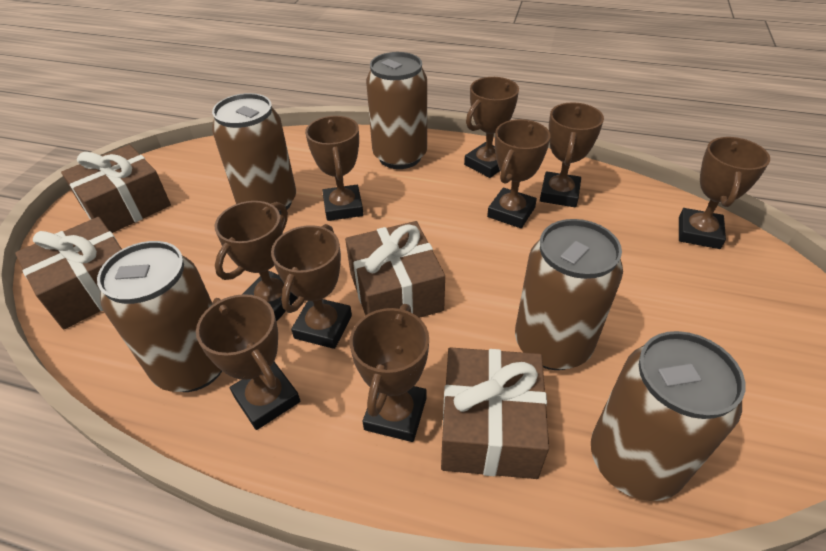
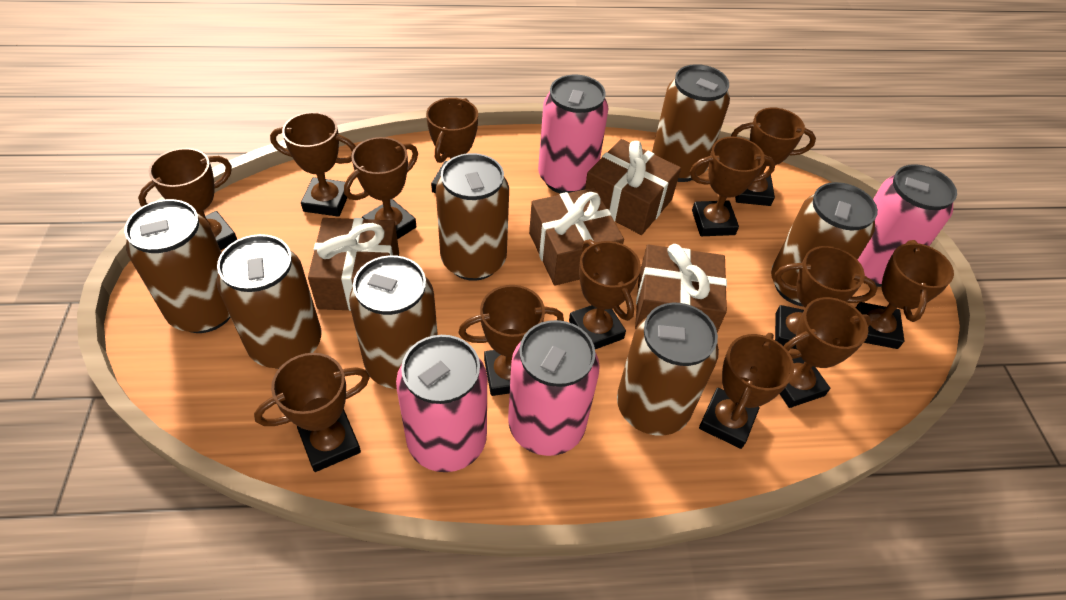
brown can: 5 -> 7
brown trophy: 9 -> 13
pink can: 0 -> 4

